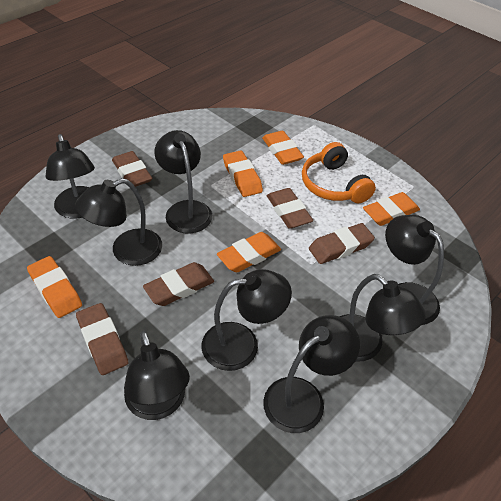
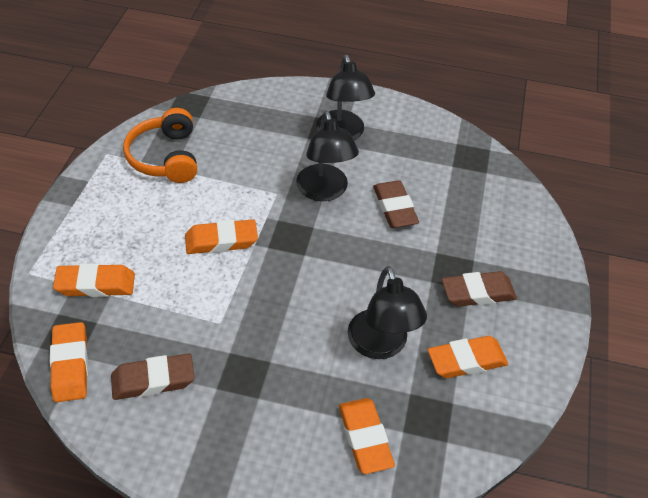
black lamp: 8 -> 3
brown eraser: 5 -> 3

